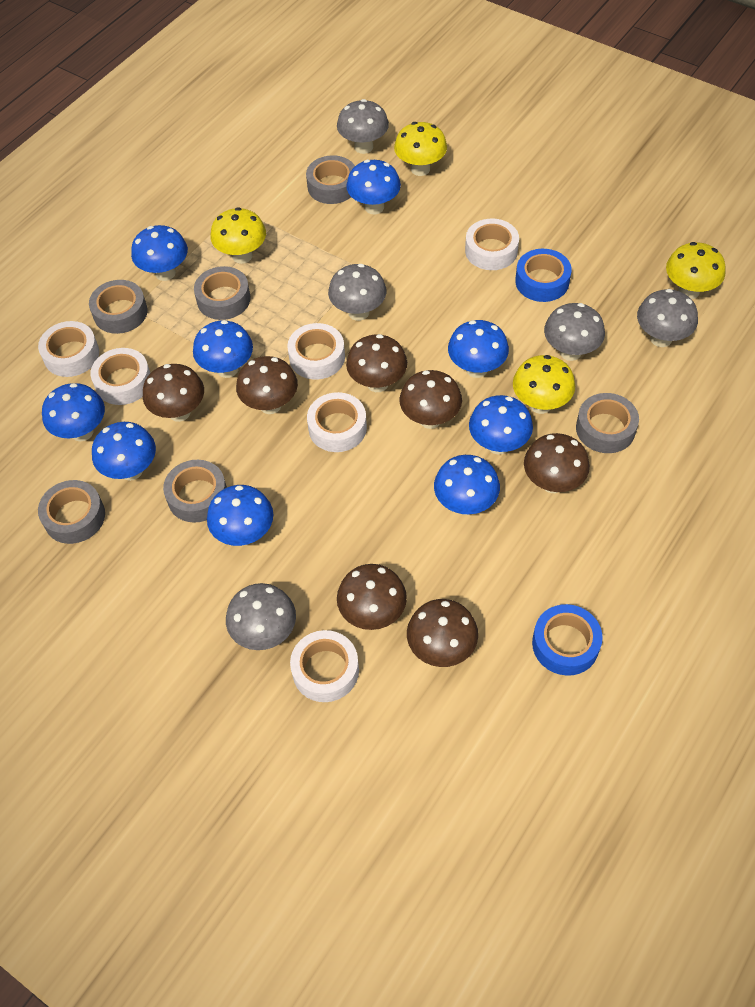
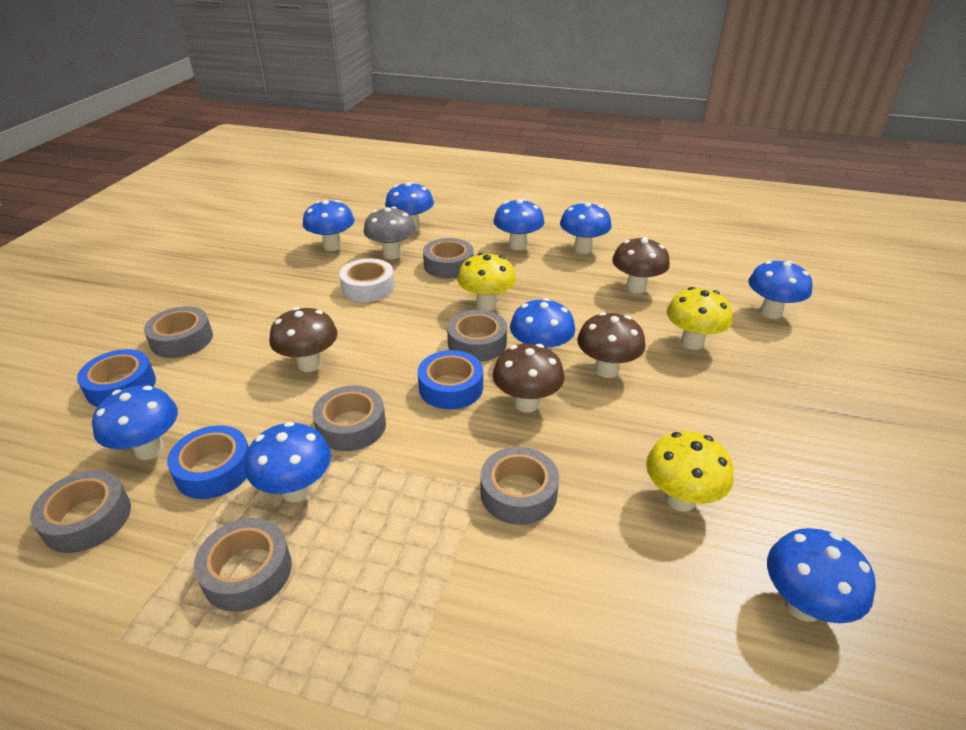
blue tape: 2 -> 3
brown mushroom: 7 -> 4
grey mushroom: 5 -> 1
grey tape: 6 -> 7
white tape: 6 -> 1
yellow mushroom: 4 -> 3

